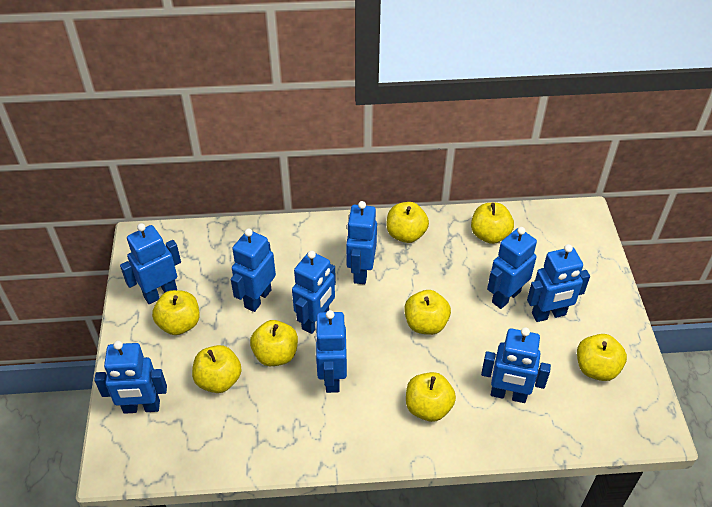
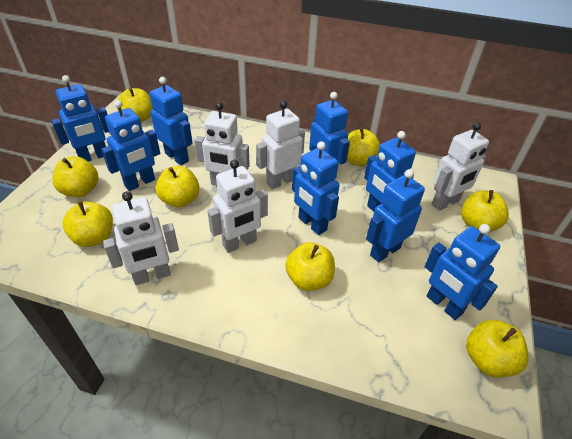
blue robot: 9 -> 8
white robot: 0 -> 5

